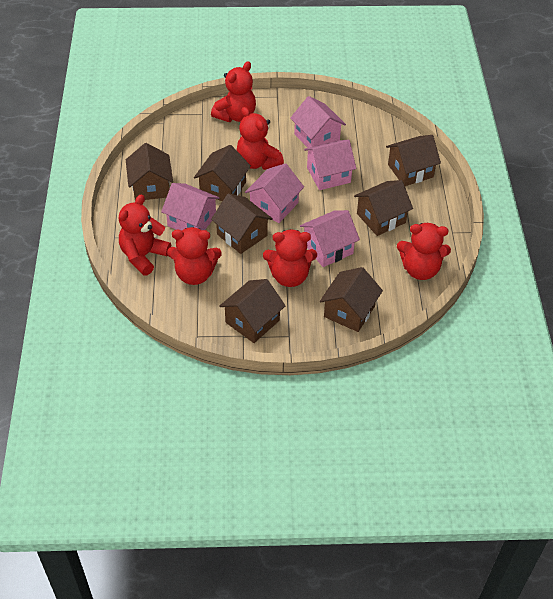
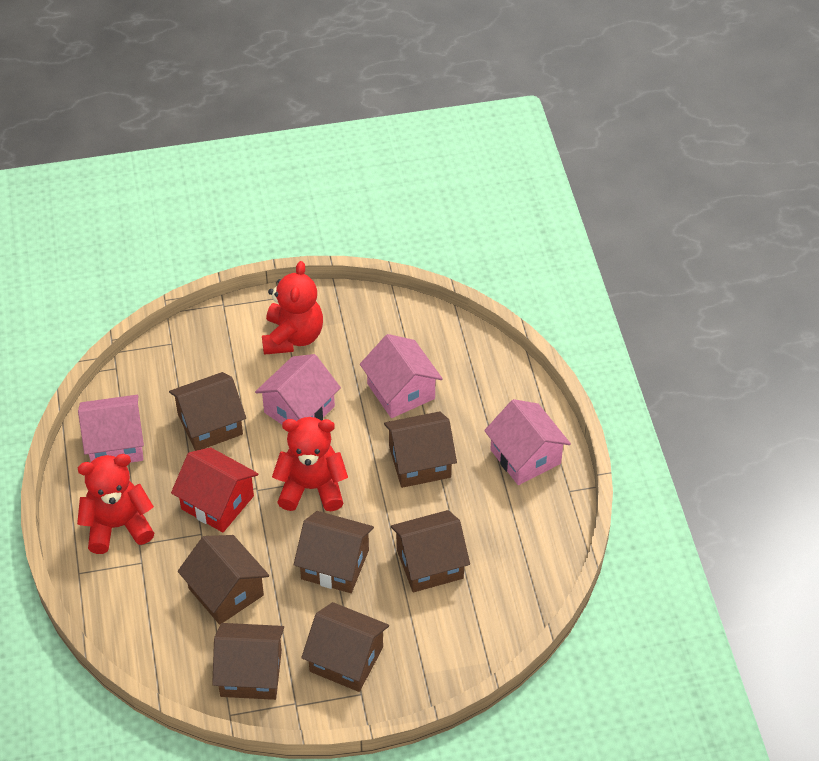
pink house: 5 -> 4
red house: 0 -> 1
red teddy bear: 6 -> 3

